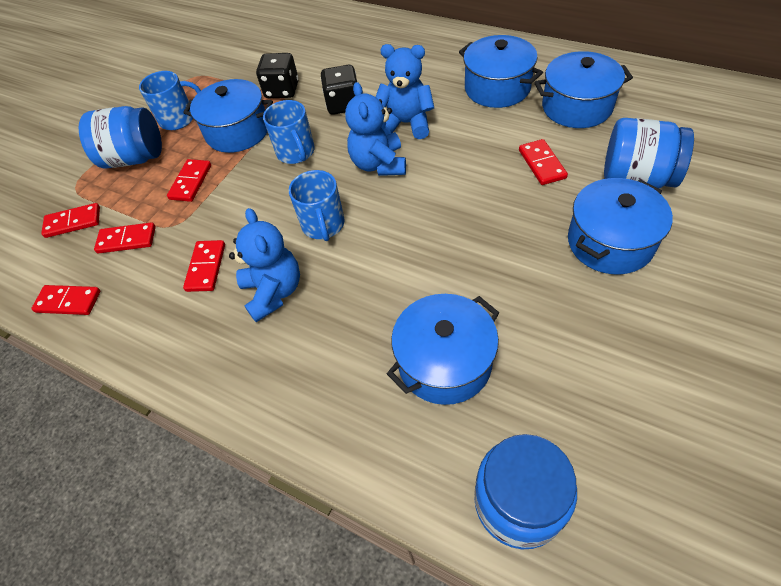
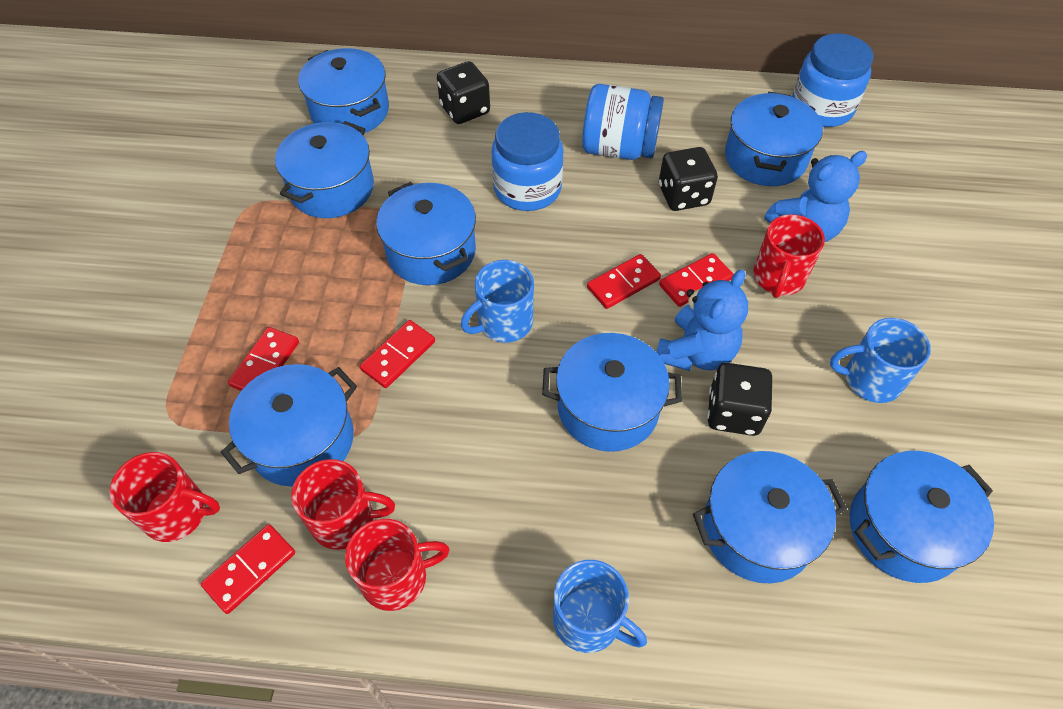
black dice: 2 -> 3
blue pot: 5 -> 8
blue teddy bear: 3 -> 2
red domino: 6 -> 5
red mug: 0 -> 4

